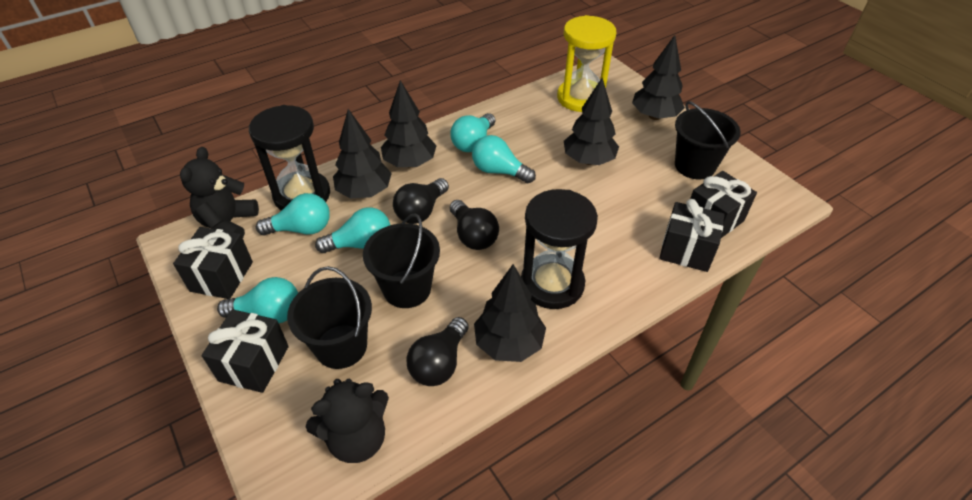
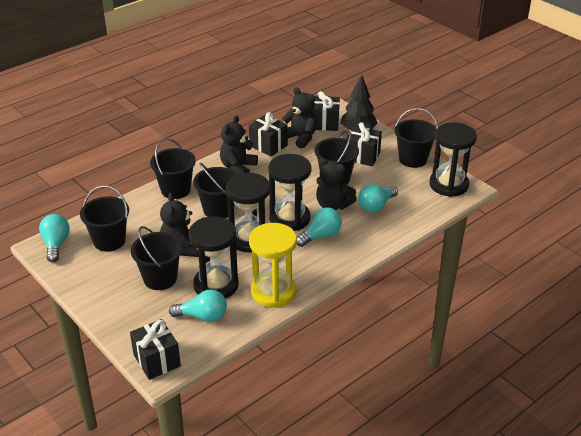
black bucket: 3 -> 6
black hourglass: 2 -> 4
black light bulb: 3 -> 0
black teddy bear: 2 -> 4
black tree: 5 -> 1
turquoise light bulb: 5 -> 4

